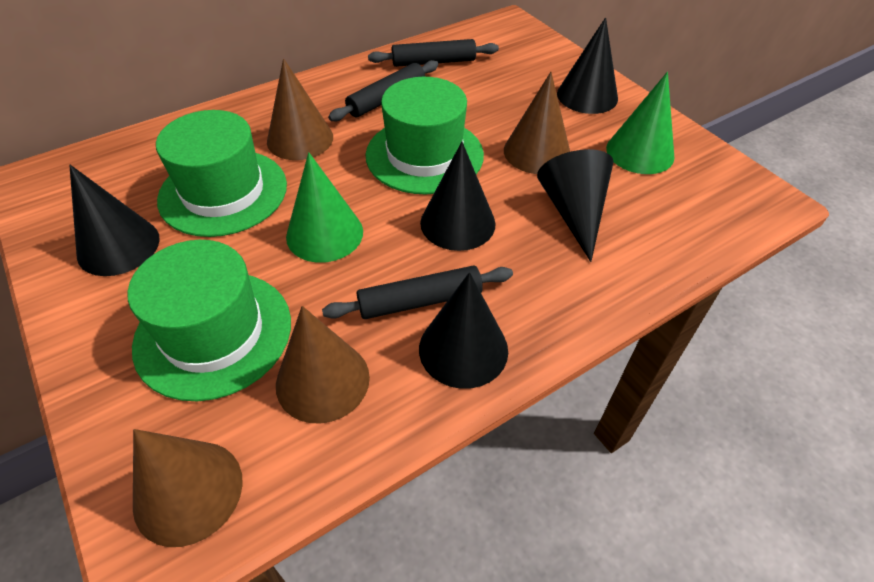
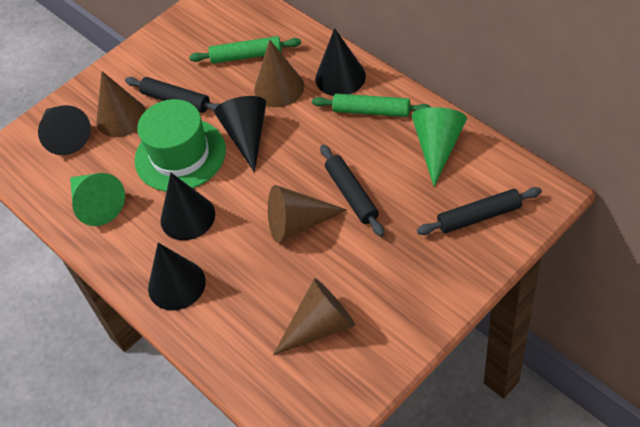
green hat: 3 -> 1
green rolling pin: 0 -> 2

